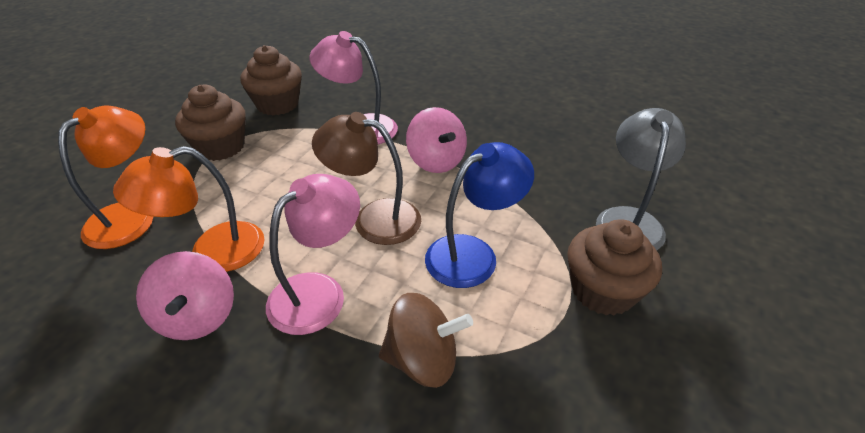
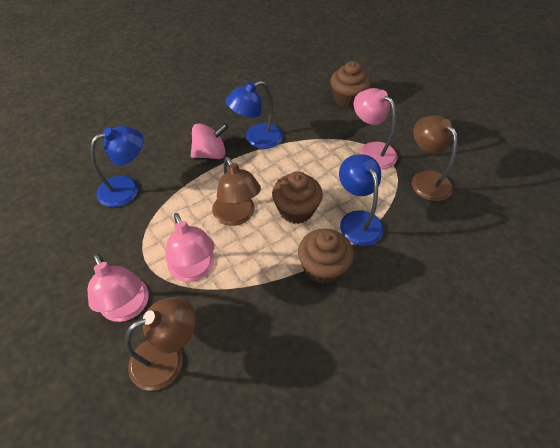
blue lamp: 1 -> 3
brown lamp: 1 -> 3
brown spinning top: 1 -> 0
grey lamp: 1 -> 0
orange lamp: 2 -> 0
pink lamp: 2 -> 3
pink spinning top: 2 -> 1

